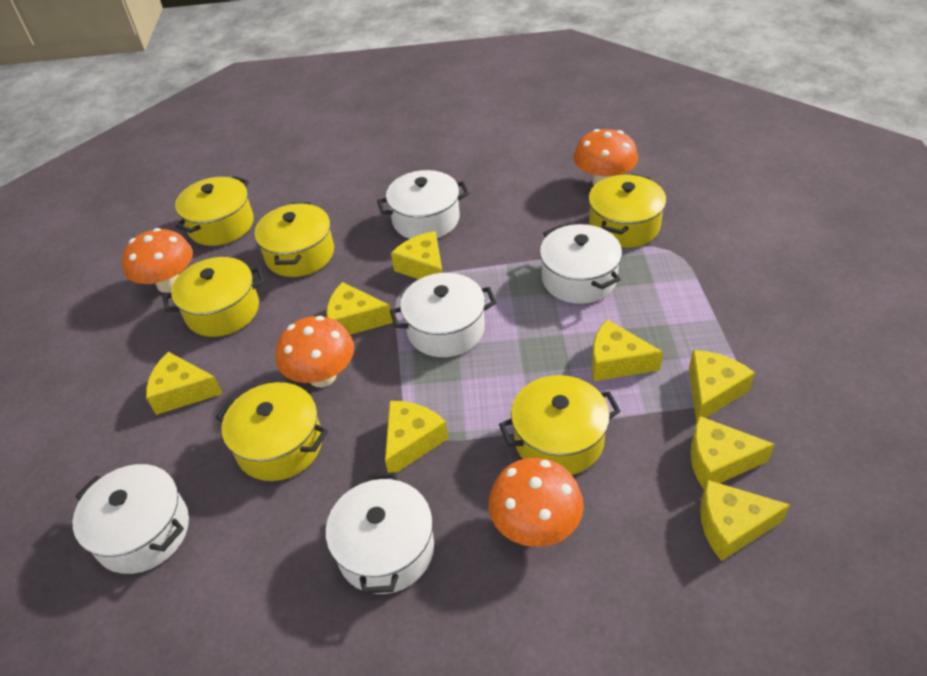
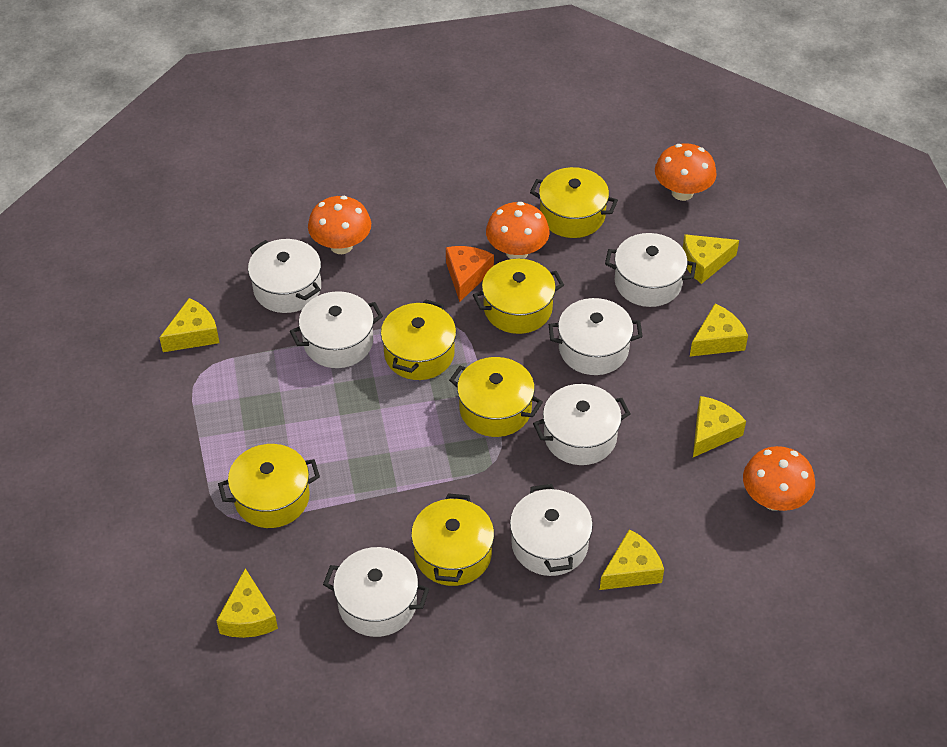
orange cheese: 0 -> 1
white pot: 5 -> 7
yellow cheese: 8 -> 6

